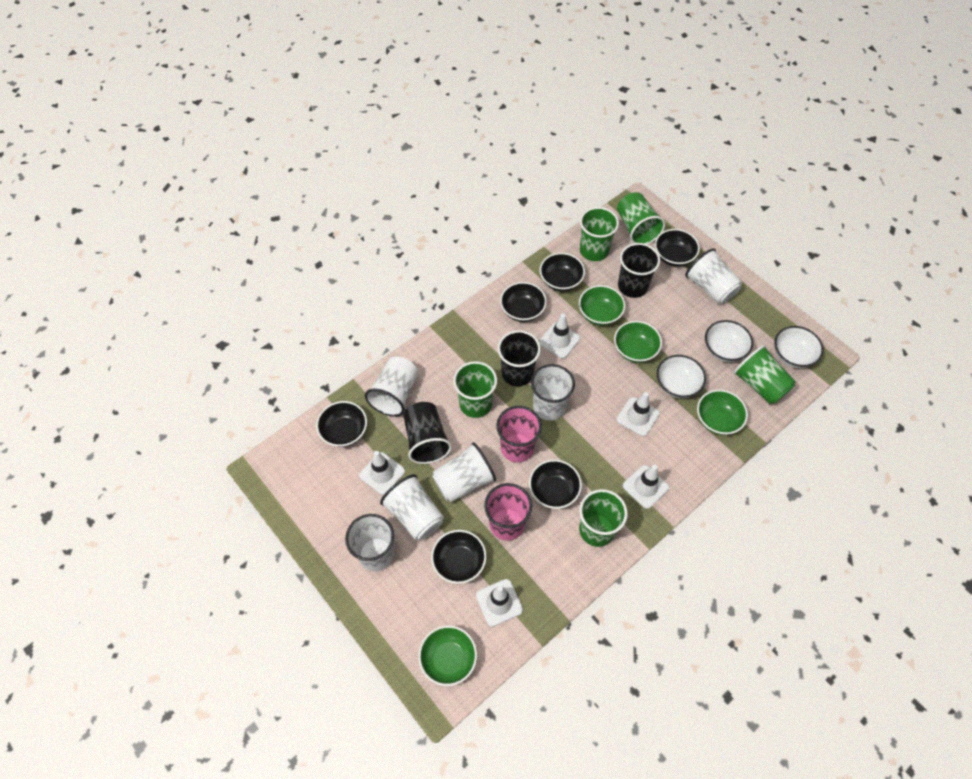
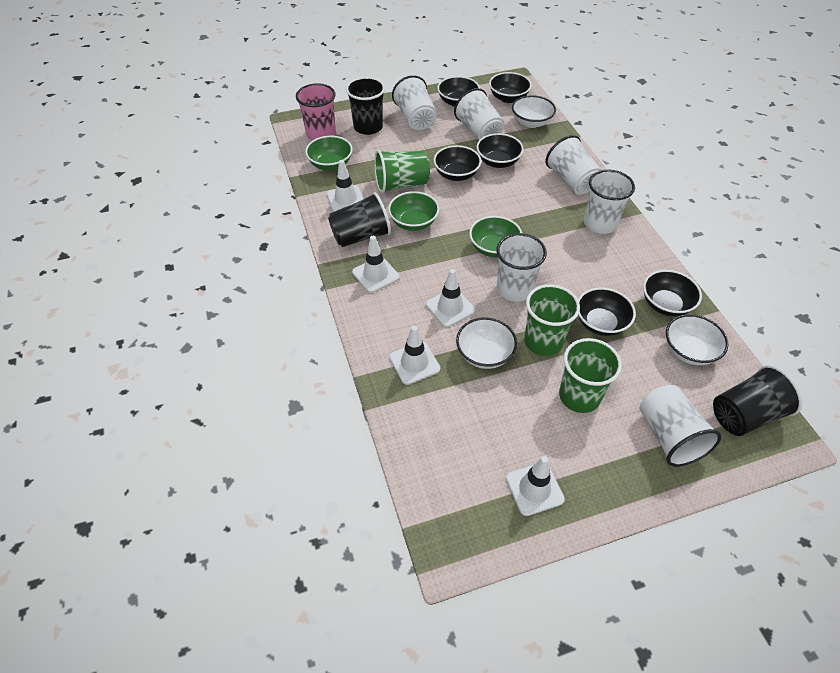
green bowl: 4 -> 3
green cup: 5 -> 3
pink cup: 2 -> 1

